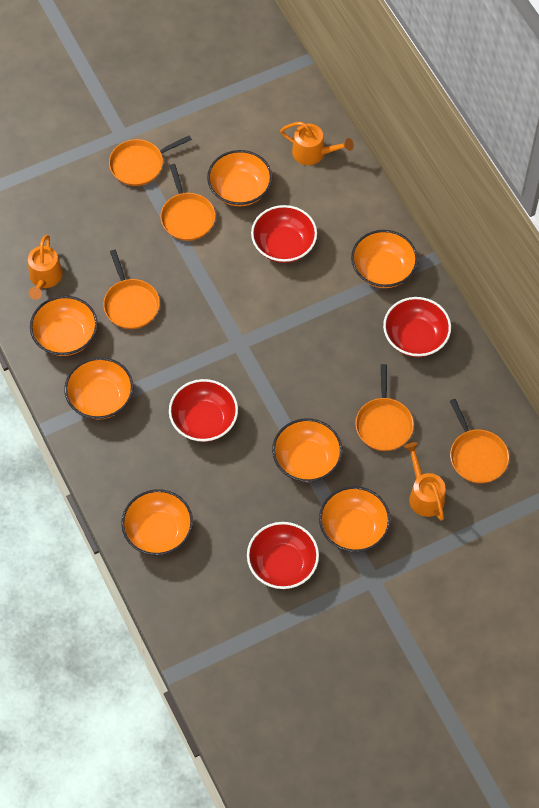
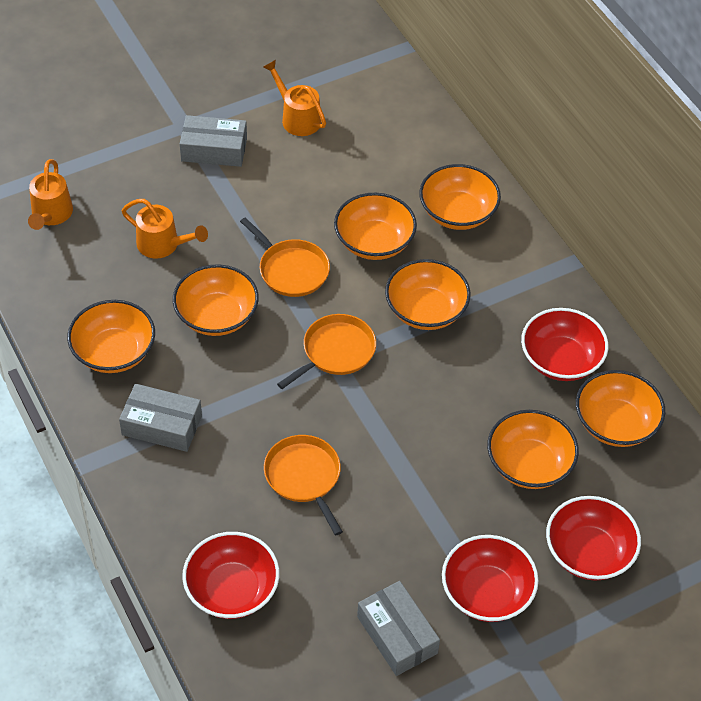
grey box: 0 -> 3
orange pan: 5 -> 3

